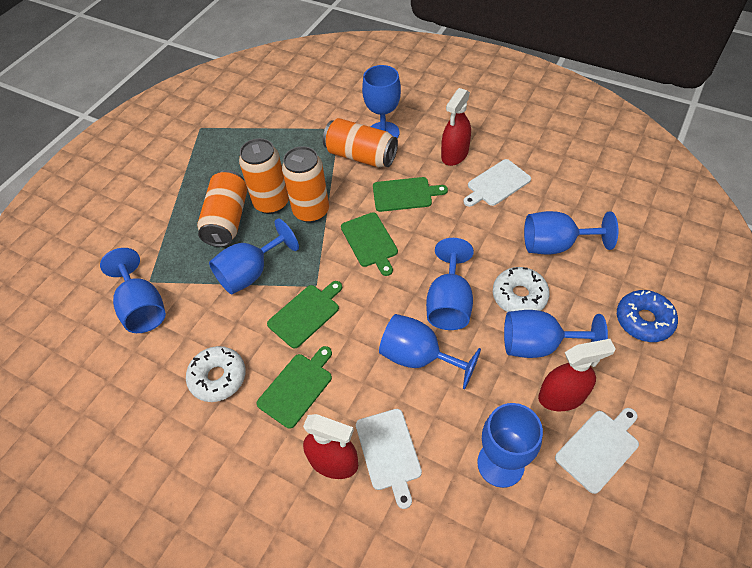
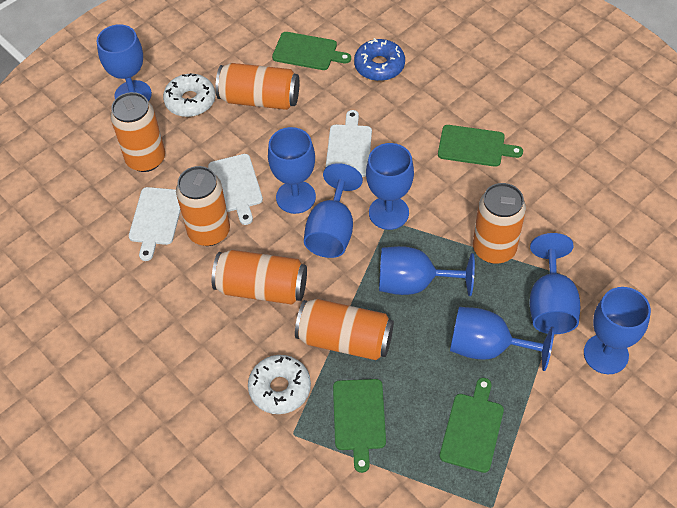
orange can: 4 -> 6
red spray bottle: 3 -> 0

